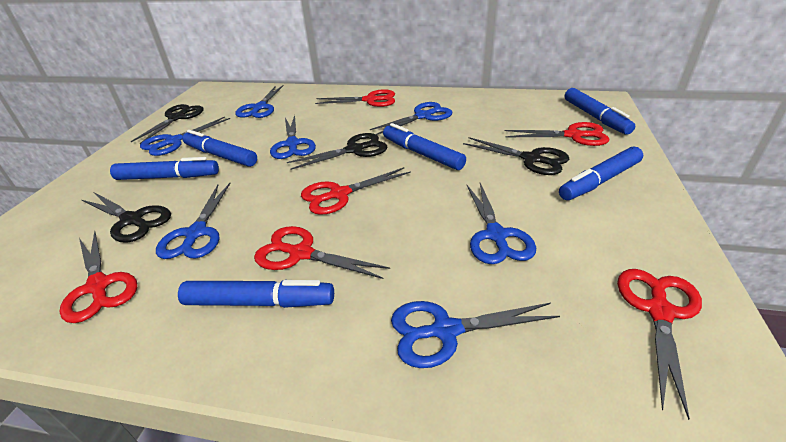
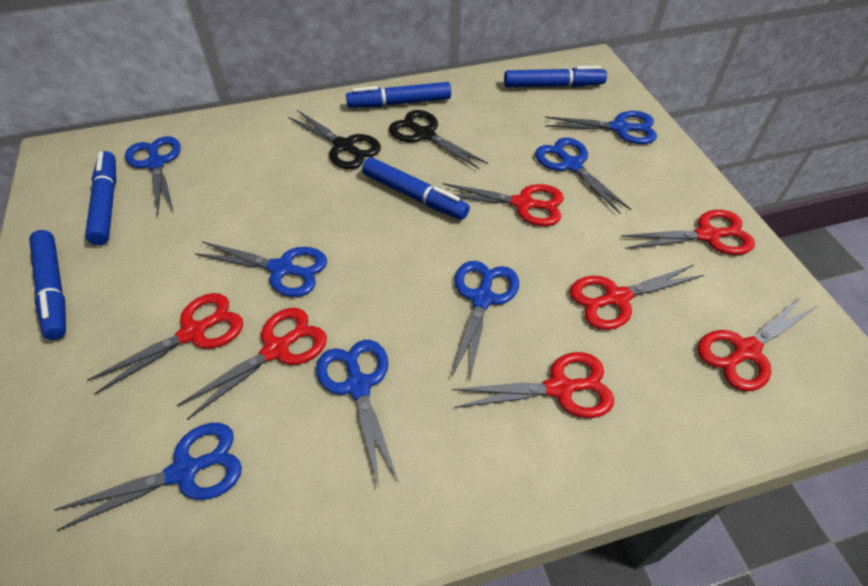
black scissors: 4 -> 2
blue marker: 6 -> 5
red scissors: 6 -> 7

